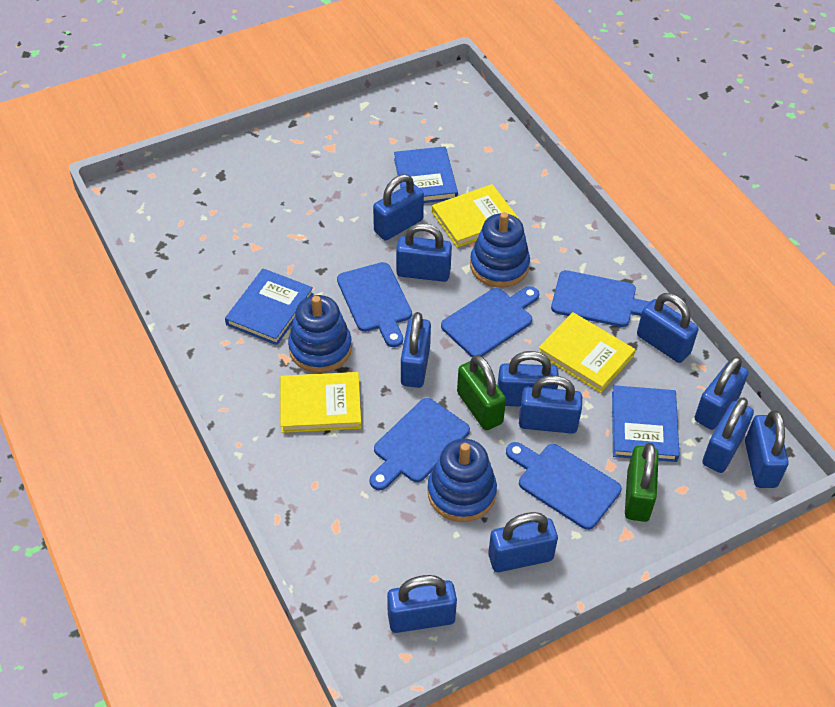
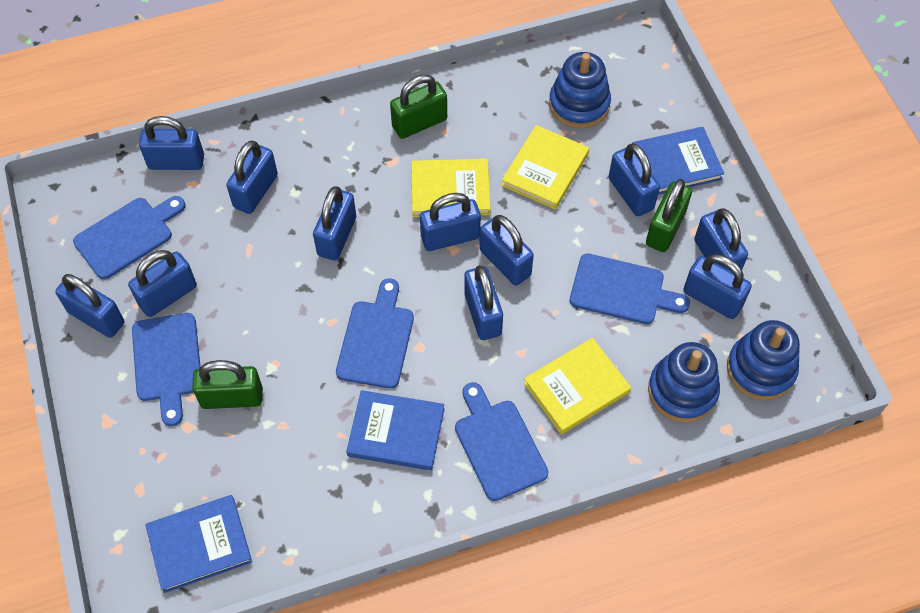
green padlock: 2 -> 3

